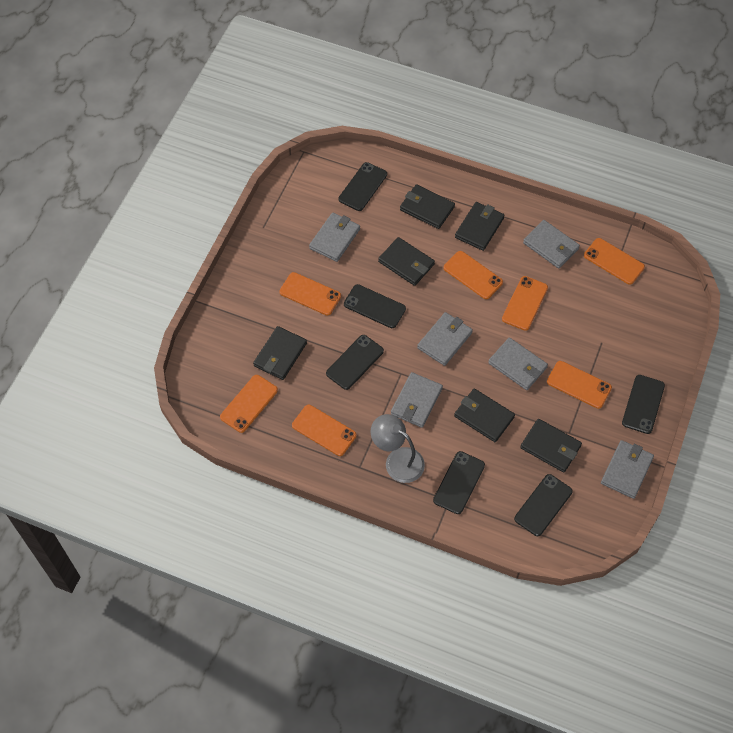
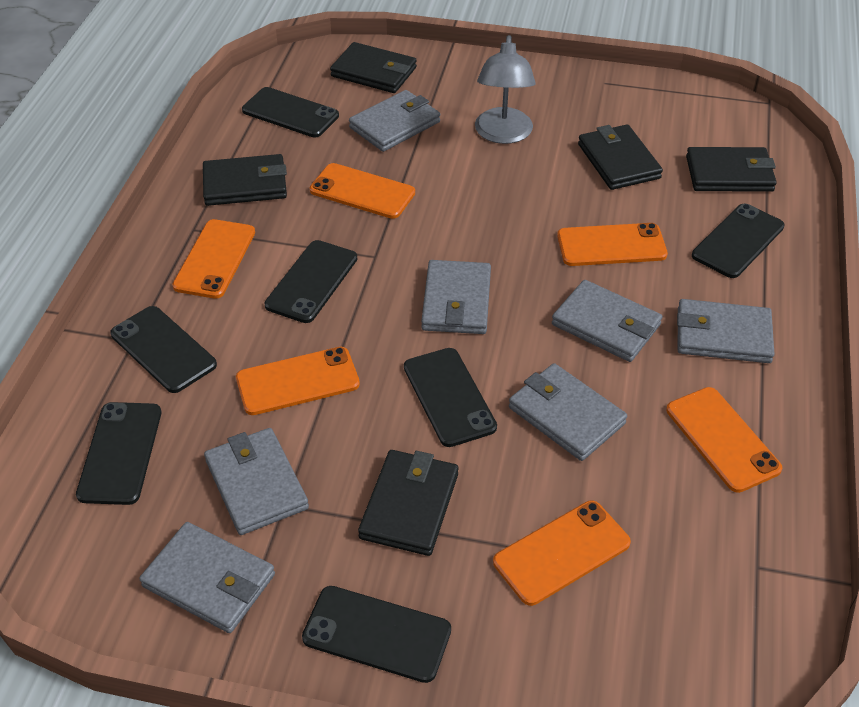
black phone: 6 -> 7
black wallet: 6 -> 5
grey wallet: 6 -> 7
orange phone: 7 -> 6

